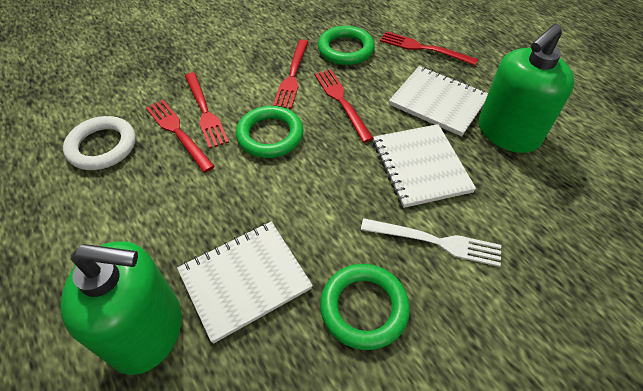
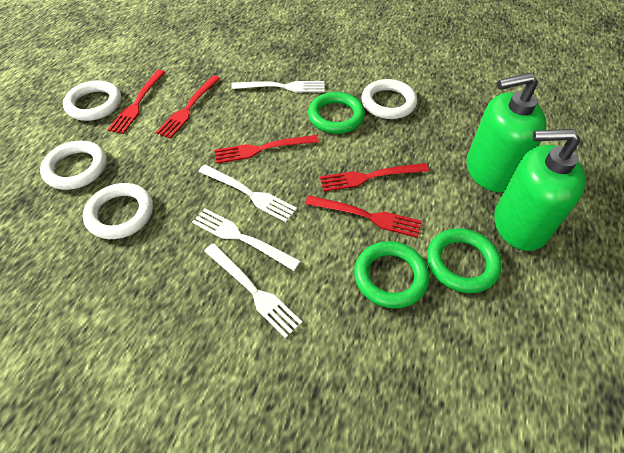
white fork: 1 -> 4
white notebook: 3 -> 0
white ring: 1 -> 4

